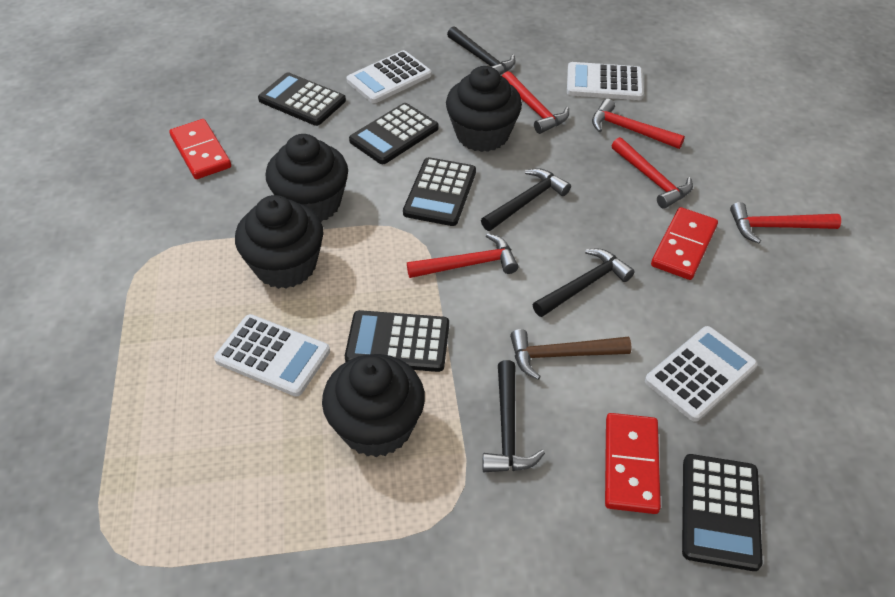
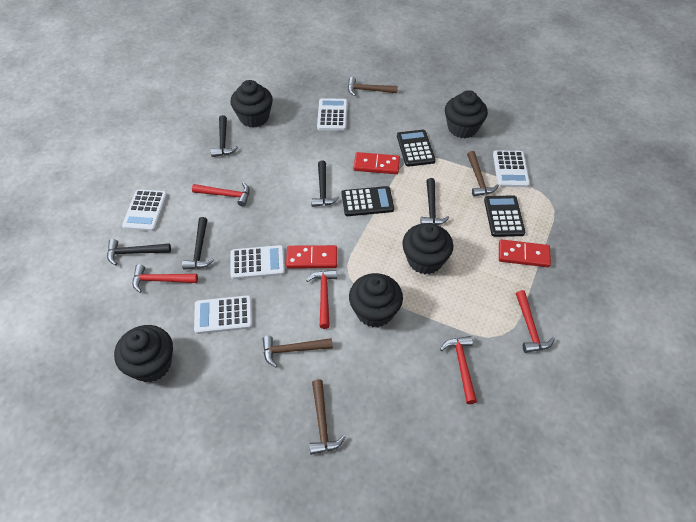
black calculator: 5 -> 3
black cupcake: 4 -> 5
black hammer: 4 -> 5
brown hammer: 1 -> 4
white calculator: 4 -> 5

